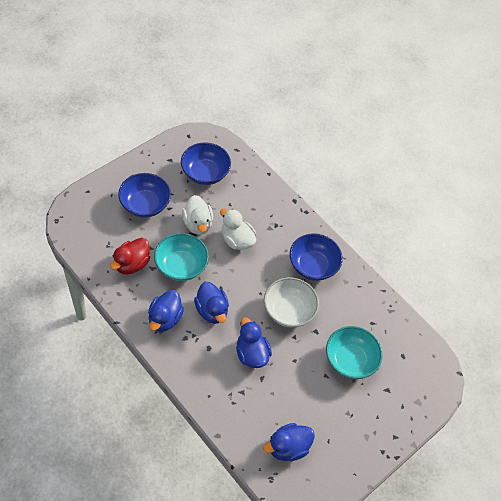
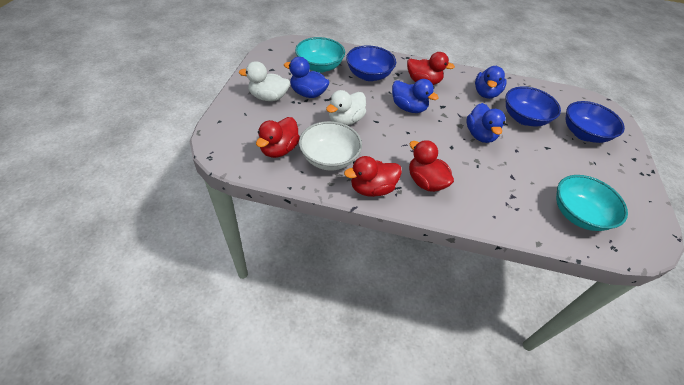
red duck: 1 -> 4

